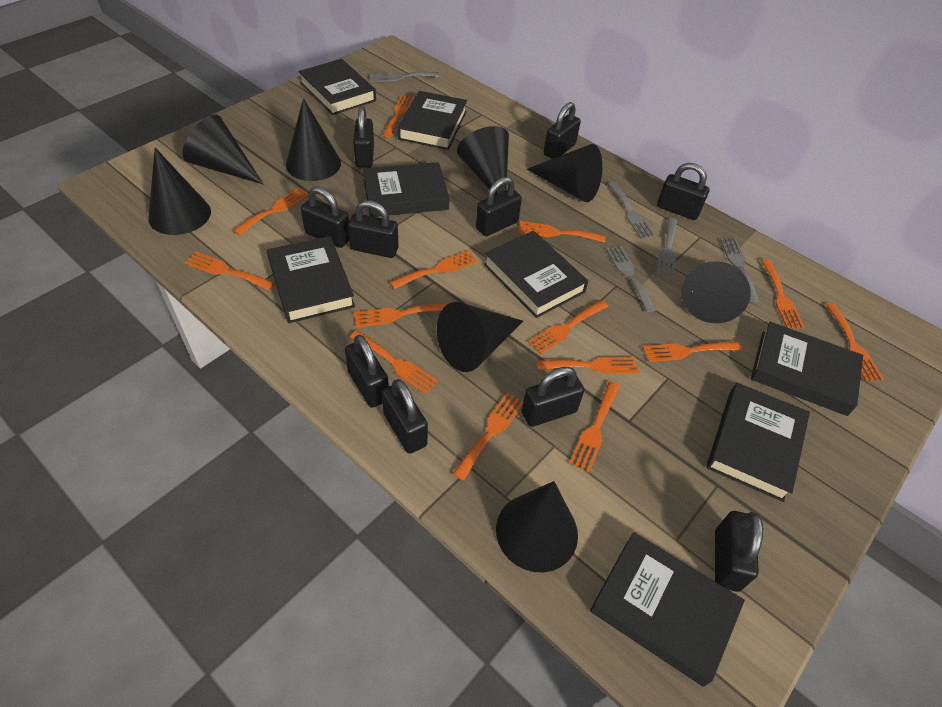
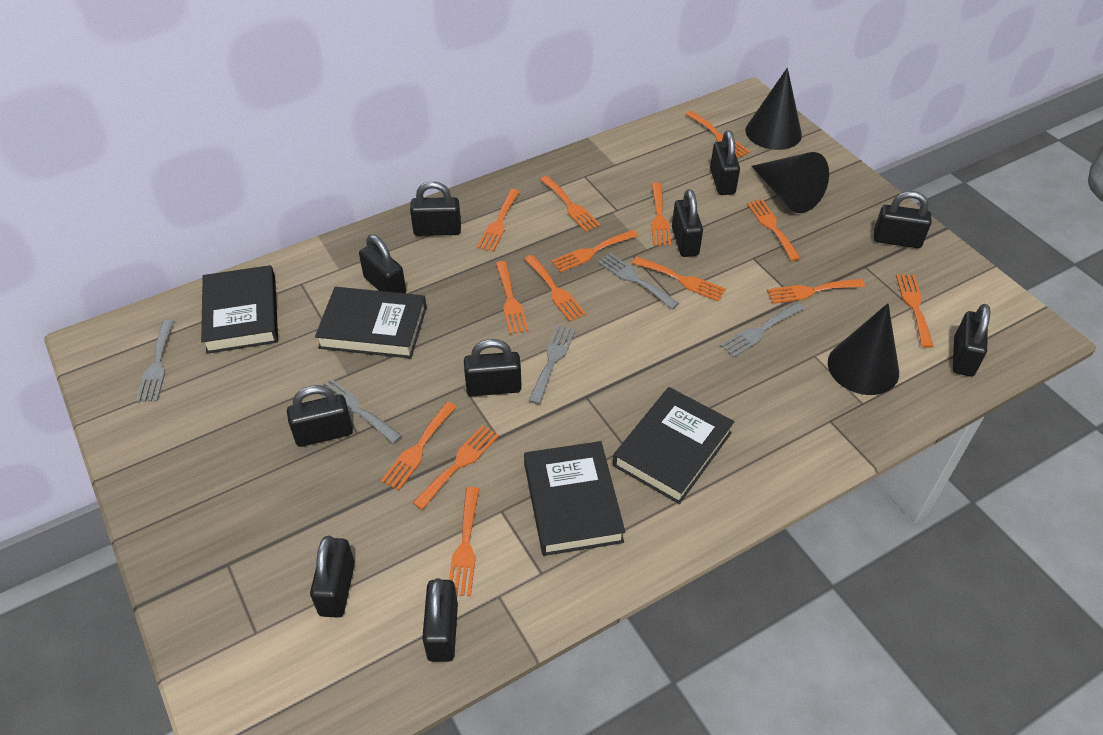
black book: 8 -> 4
black cone: 8 -> 3

